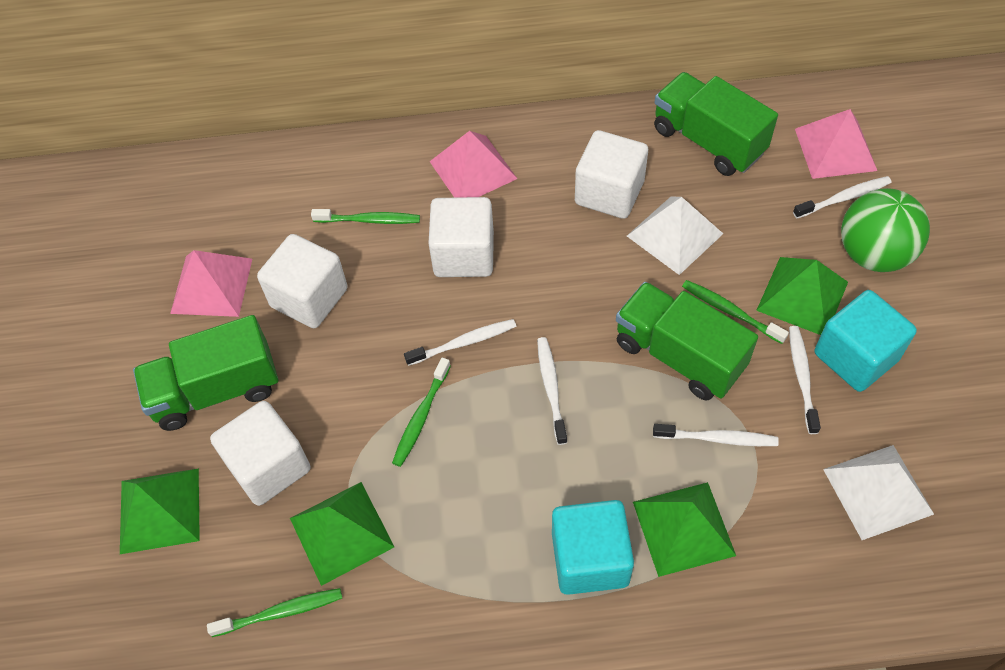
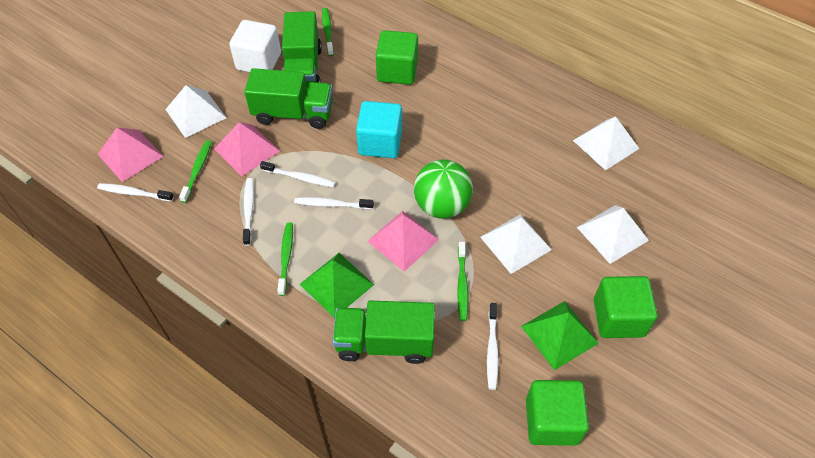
green cube: 0 -> 3
green pyramid: 4 -> 2
turquoise cube: 2 -> 1
white cube: 4 -> 1
white pyramid: 2 -> 4

